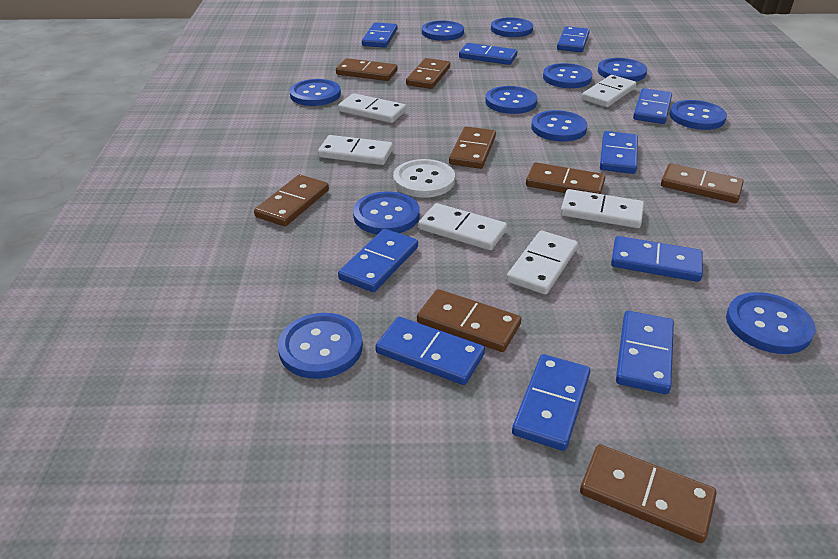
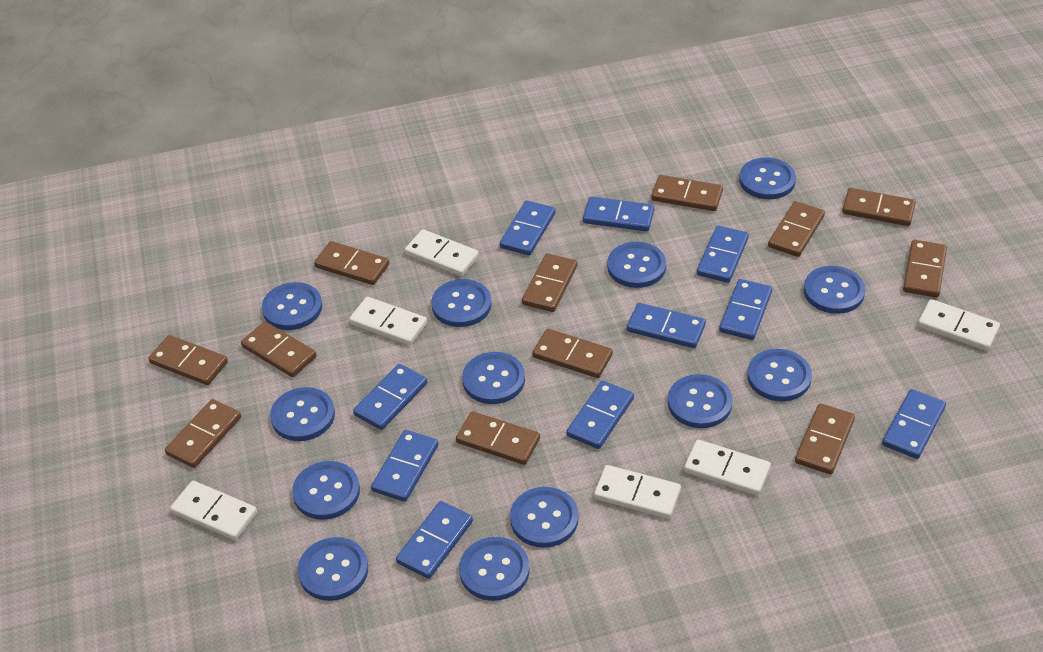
blue button: 11 -> 13
brown domino: 8 -> 12
white button: 1 -> 0

